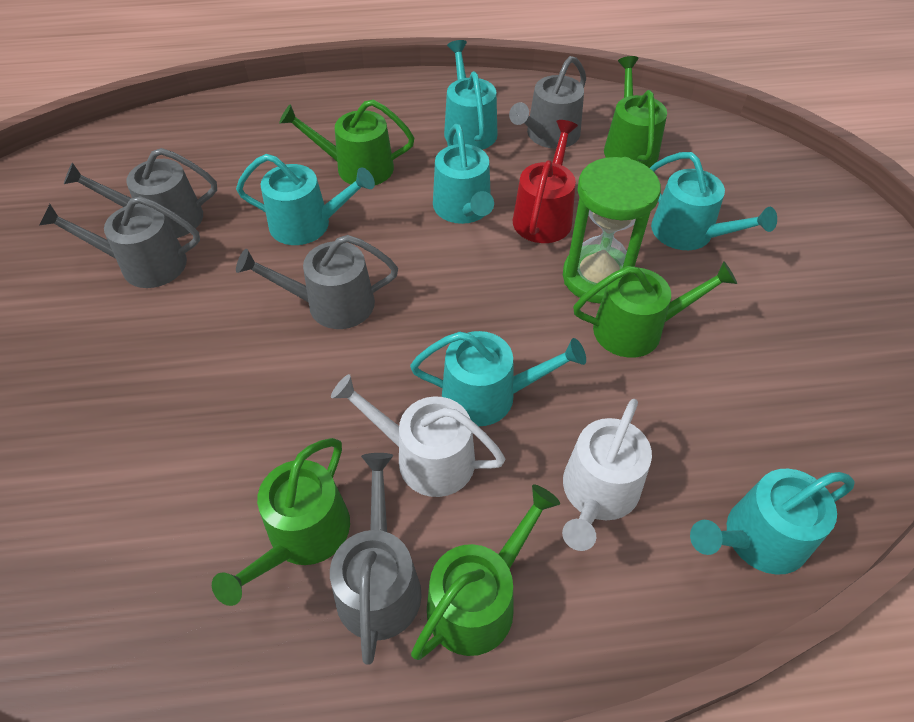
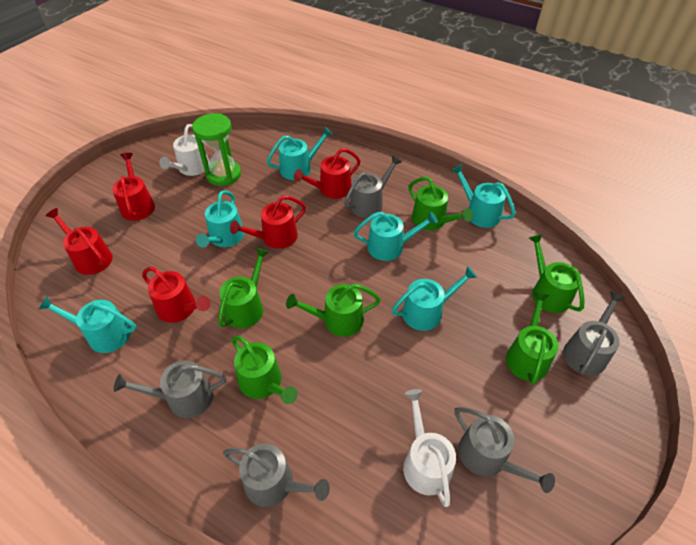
green watering can: 5 -> 6
red watering can: 1 -> 5

